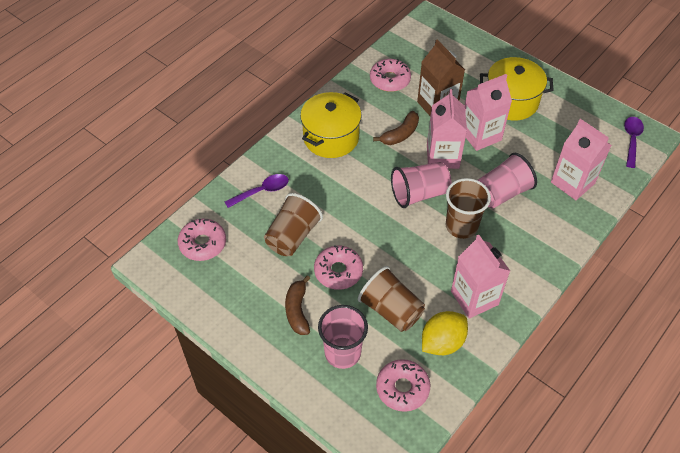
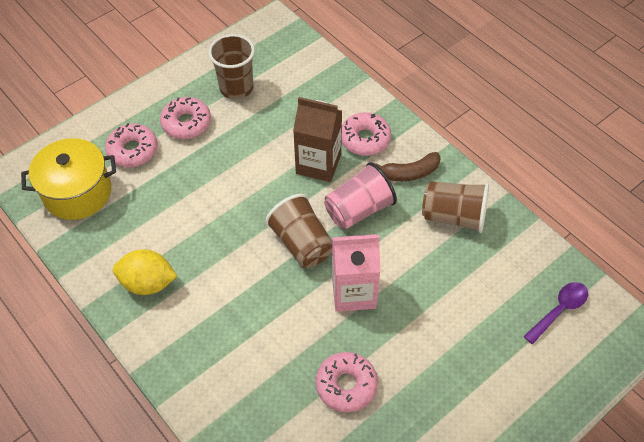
brown banana: 2 -> 1
pink carton: 4 -> 1
pink cup: 3 -> 1
purple spoon: 2 -> 1
yellow pot: 2 -> 1

